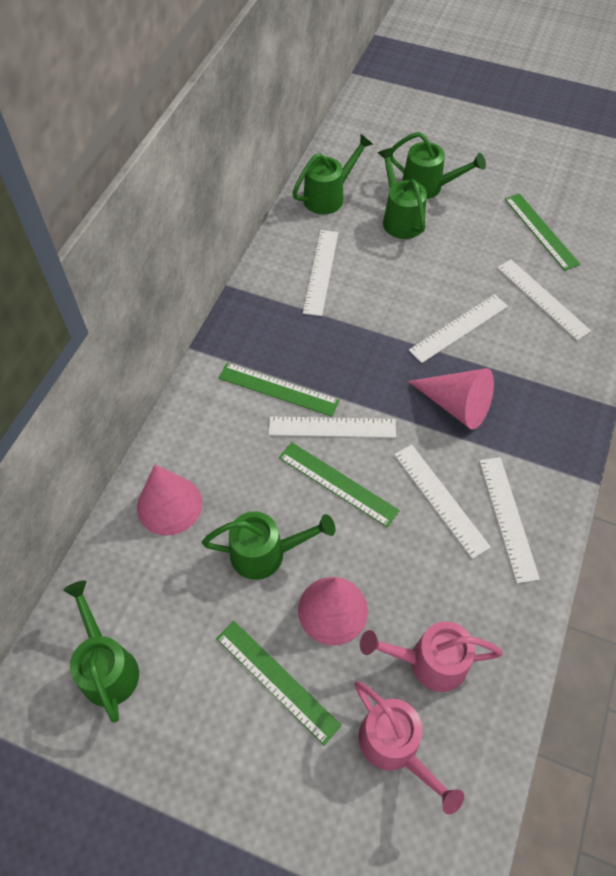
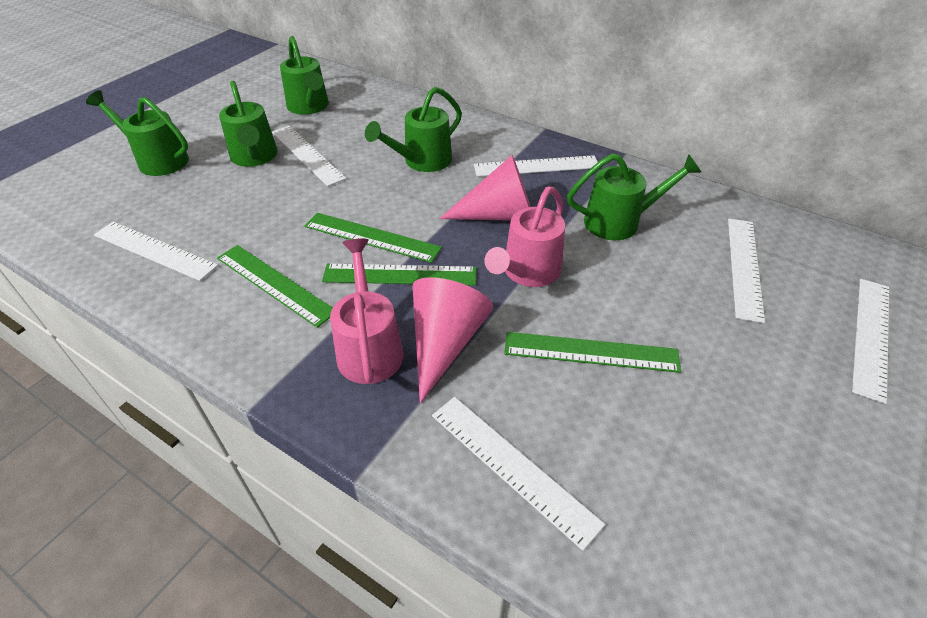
pink cone: 3 -> 2

